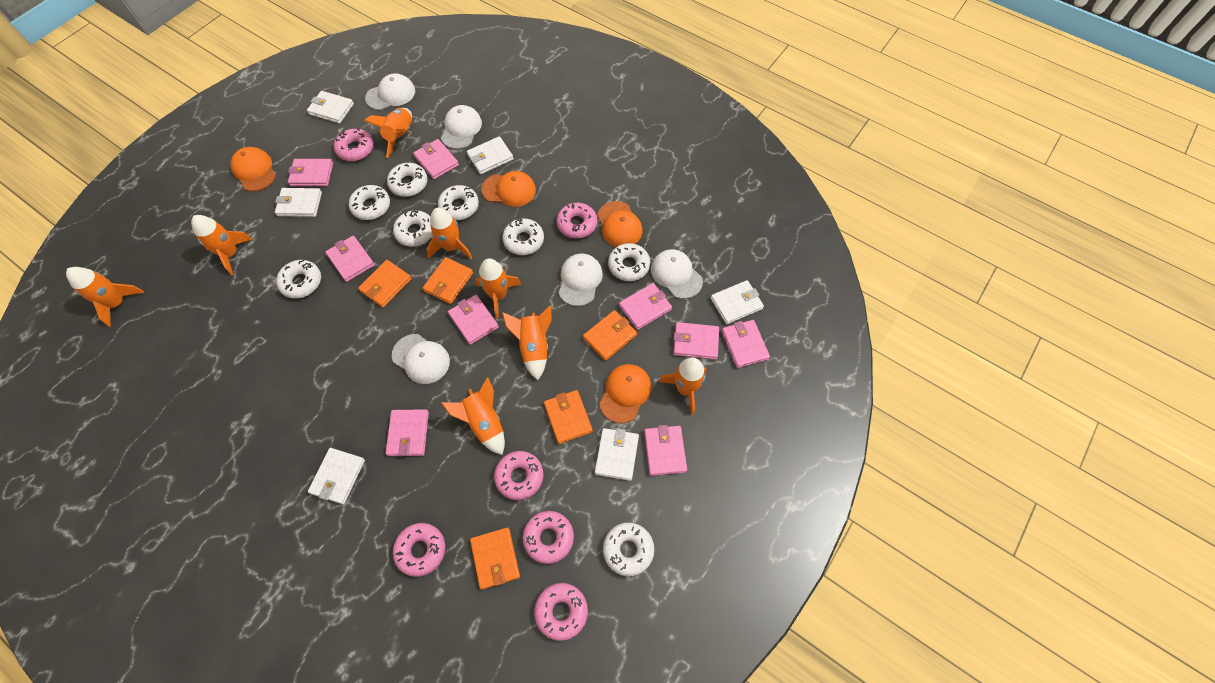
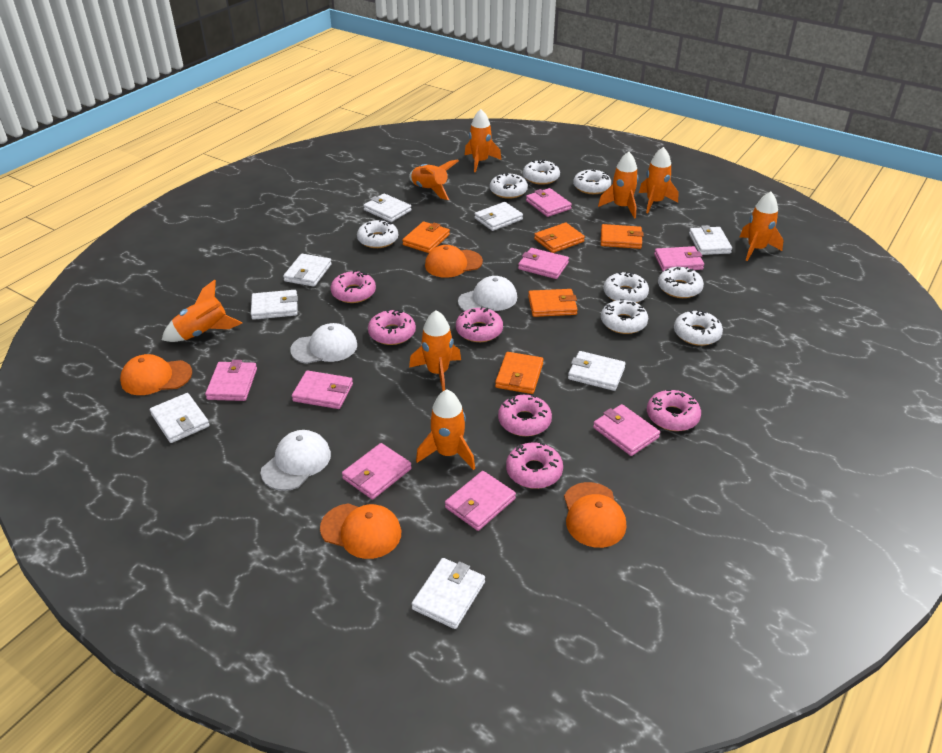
pink wallet: 9 -> 8
white cap: 5 -> 3
white wallet: 6 -> 8

